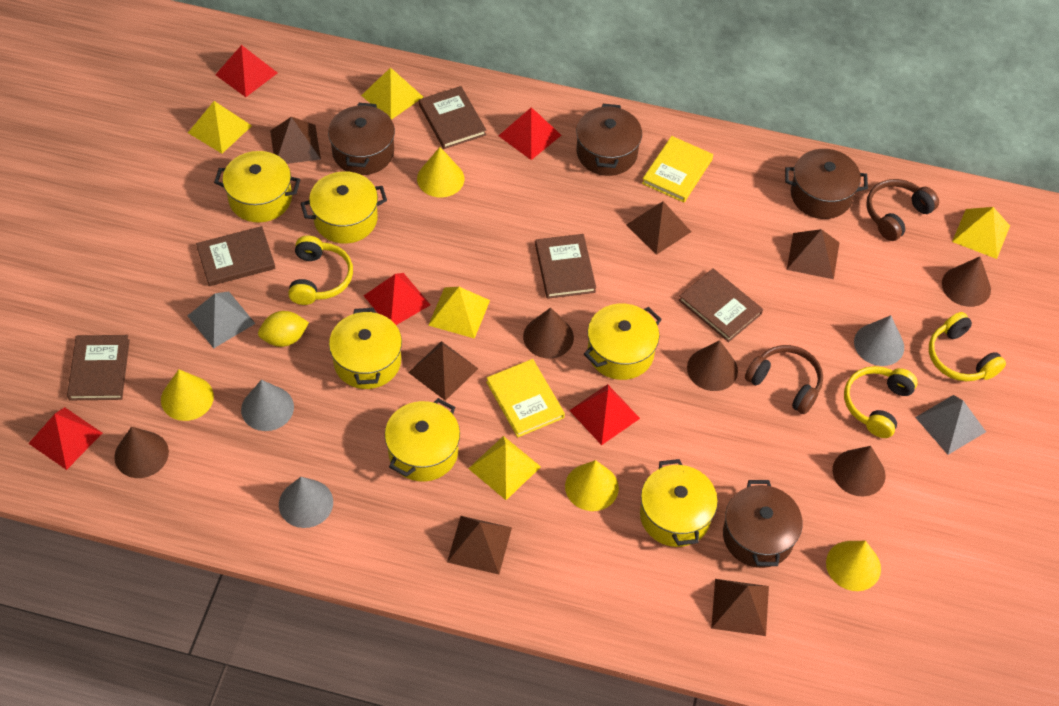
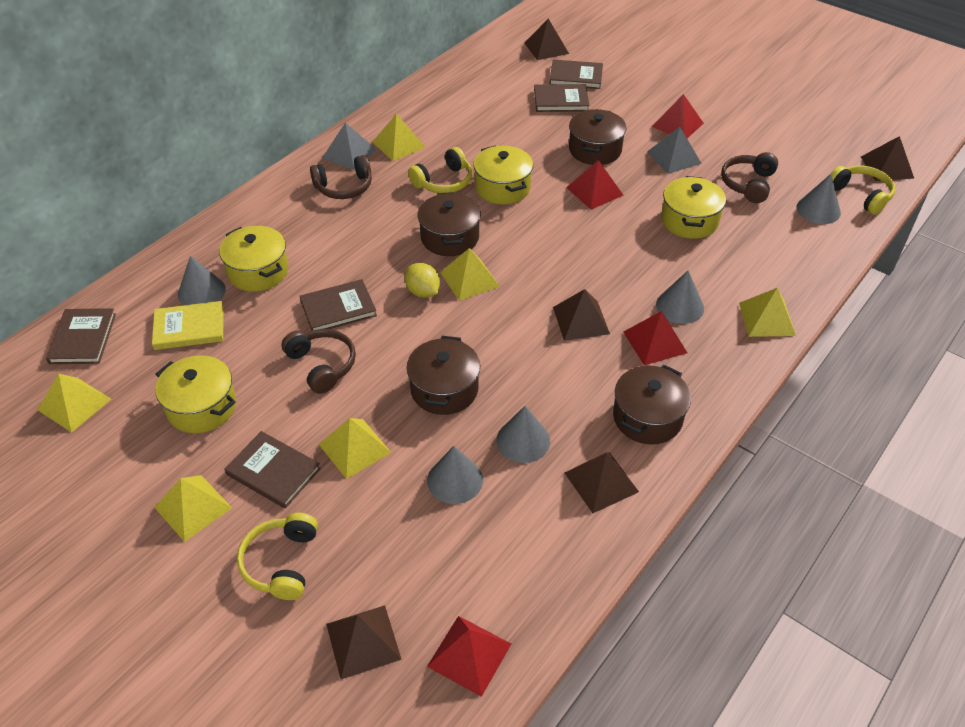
brown cone: 5 -> 0
brown headphones: 2 -> 3
brown pyramid: 6 -> 5
grey cone: 3 -> 5
red pyramid: 5 -> 4
yellow book: 2 -> 1
yellow cone: 4 -> 0
yellow pot: 6 -> 4
yellow pyramid: 5 -> 6

